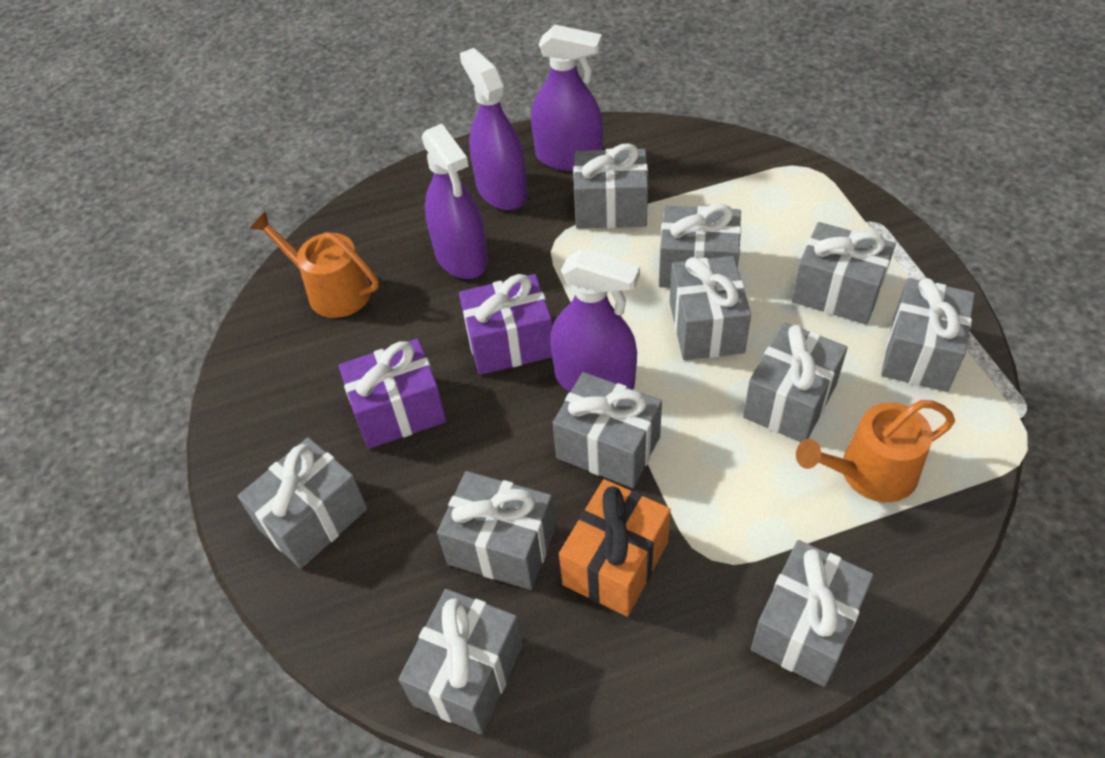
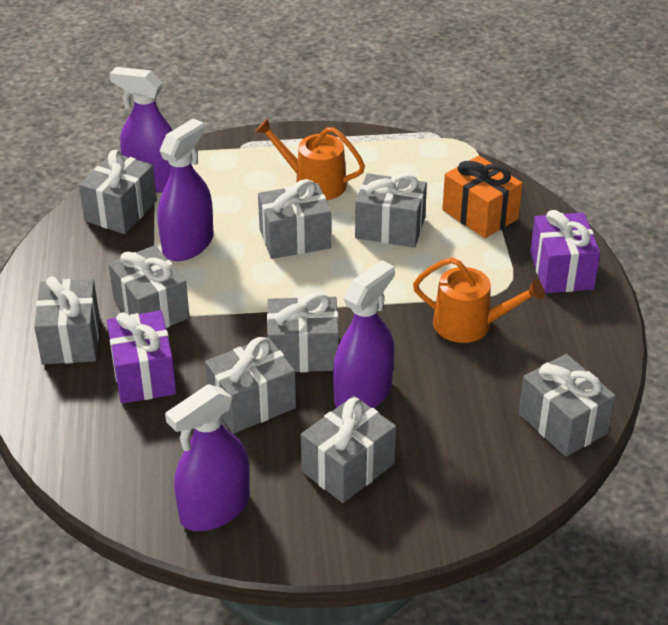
grey gift: 11 -> 9

